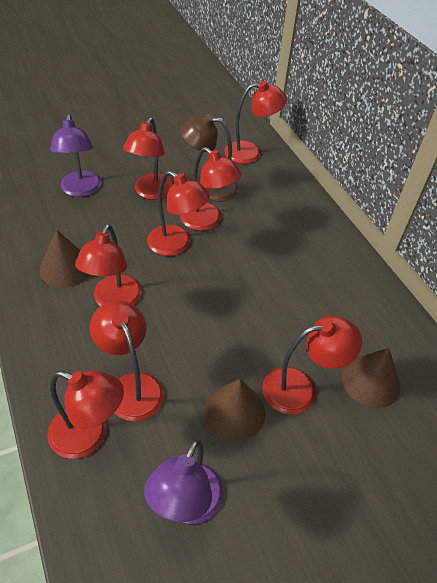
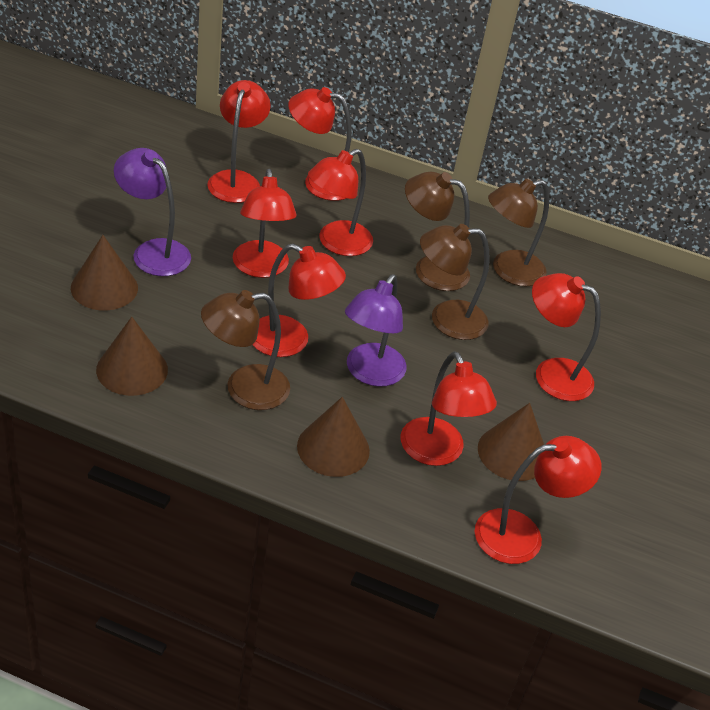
brown cone: 3 -> 4
brown lamp: 1 -> 4

